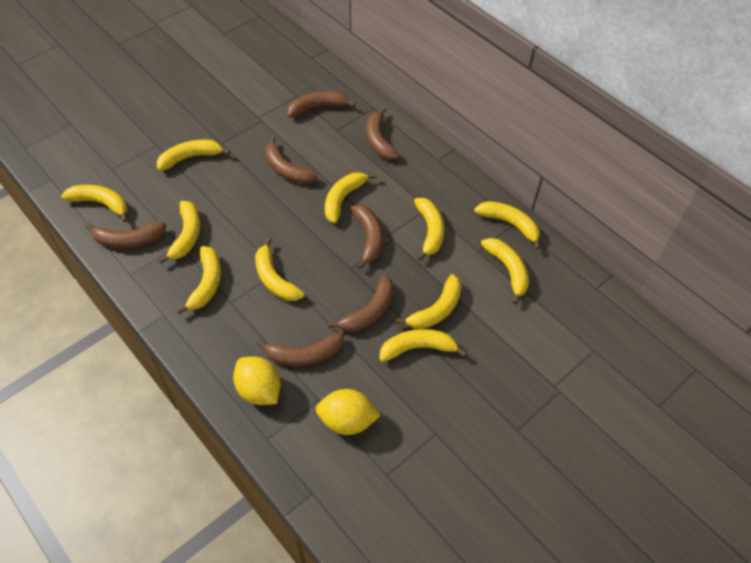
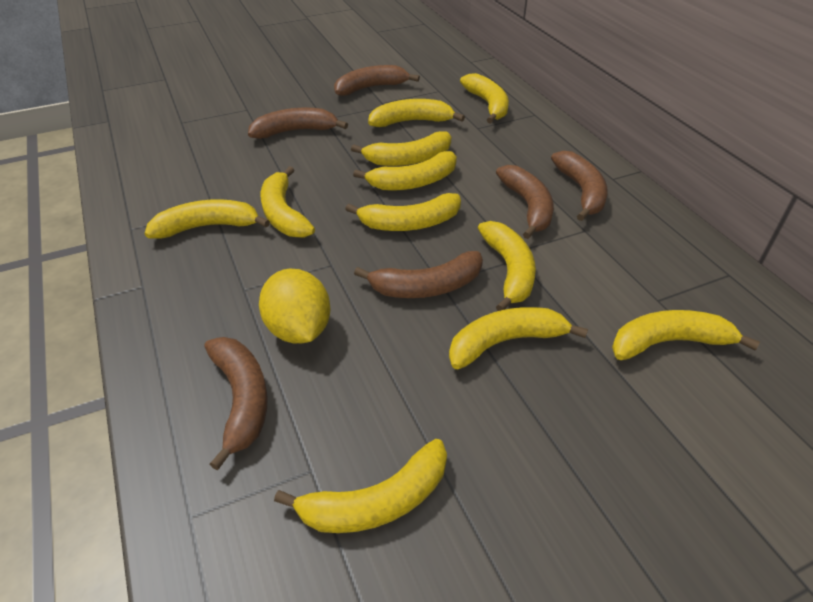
brown banana: 7 -> 6
yellow lemon: 2 -> 1

